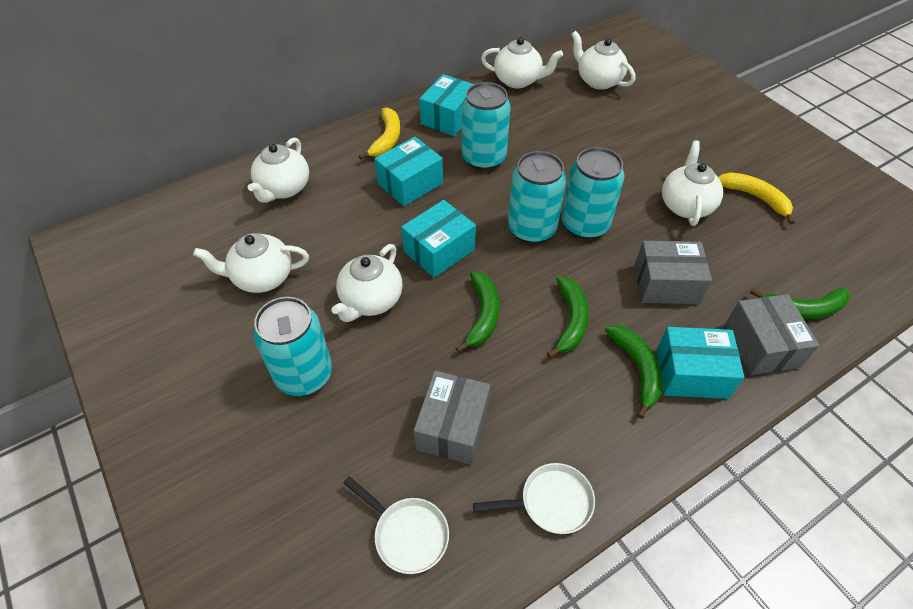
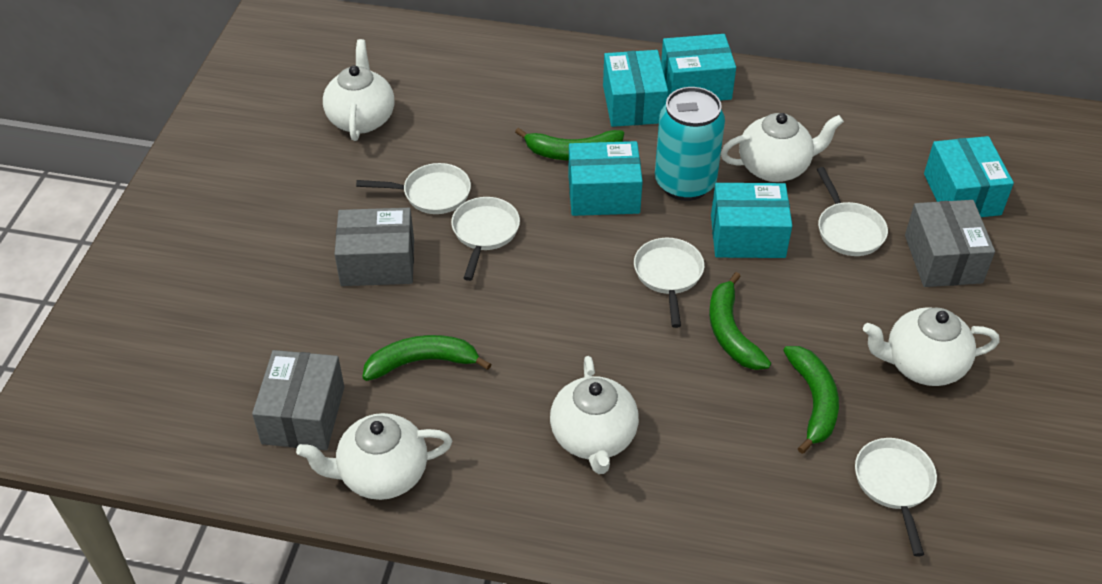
turquoise box: 4 -> 5
turquoise can: 4 -> 1
white pan: 2 -> 5
white teapot: 6 -> 5
yellow banana: 2 -> 0

